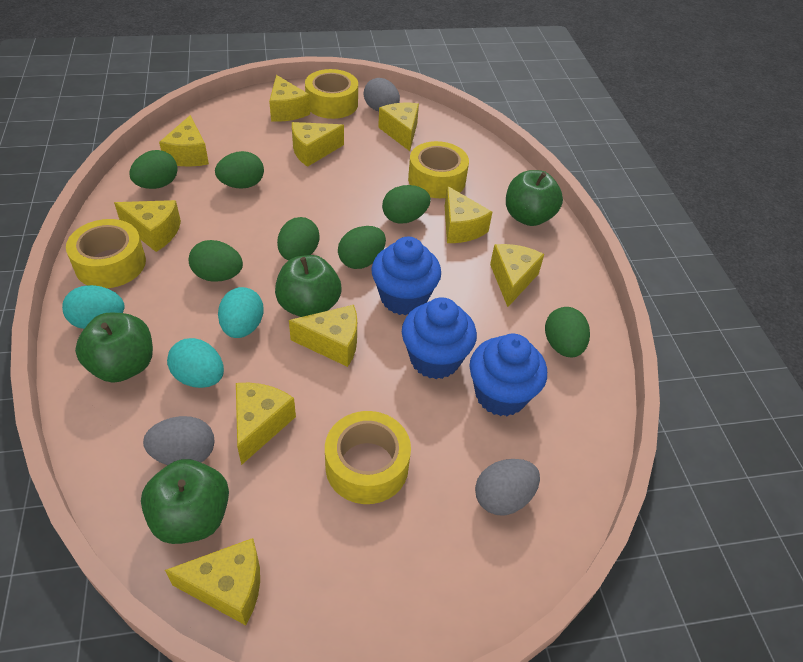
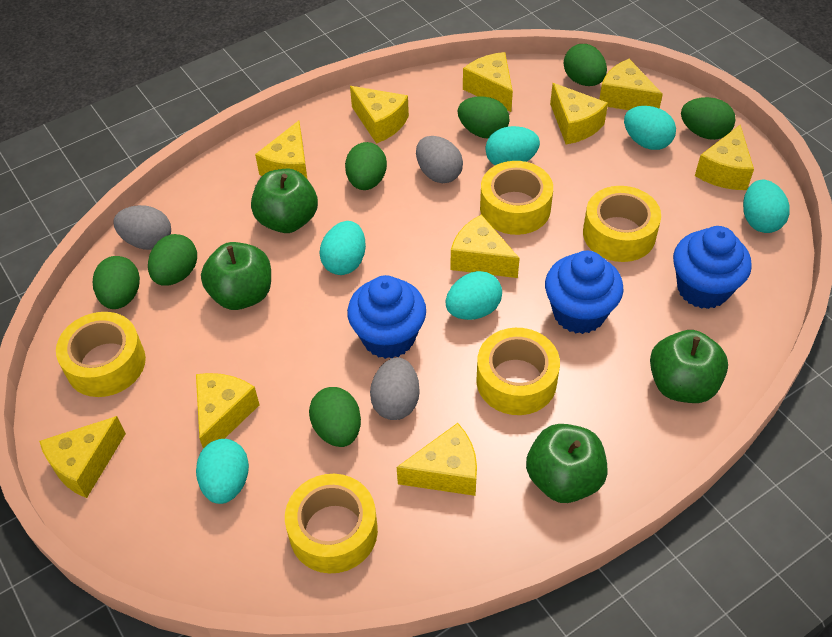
turquoise egg: 3 -> 6
yellow tape: 4 -> 5

